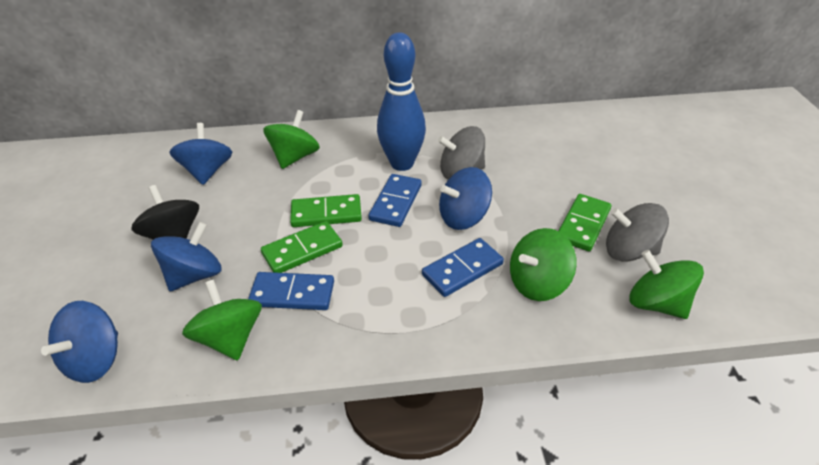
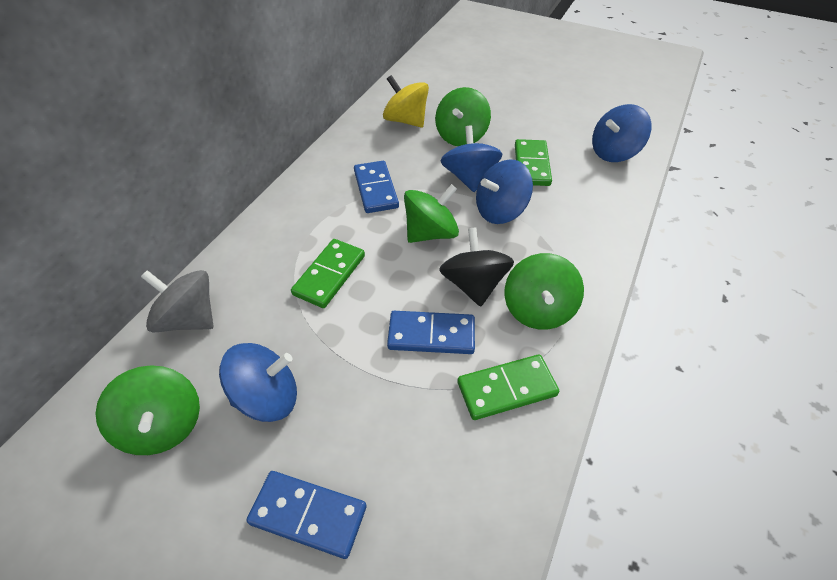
blue bowling pin: 1 -> 0
grey spinning top: 2 -> 1
yellow spinning top: 0 -> 1

